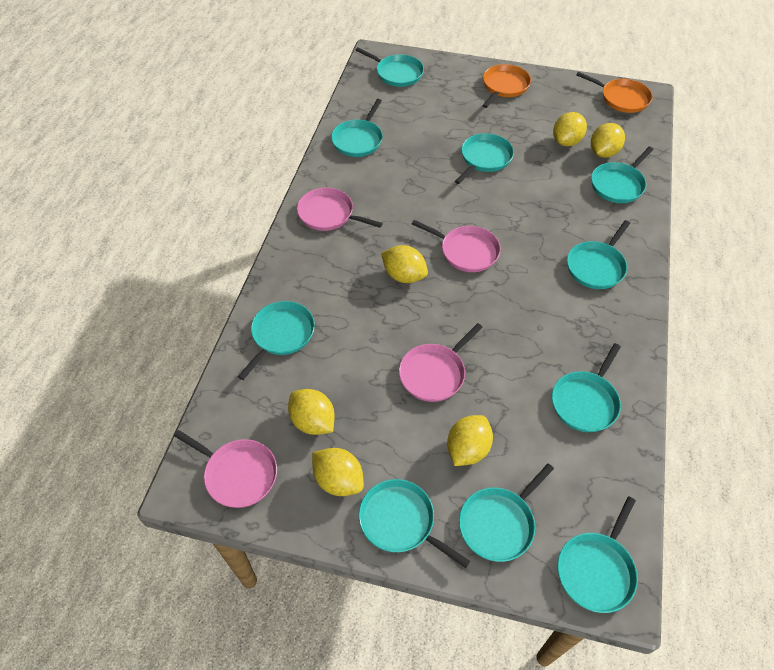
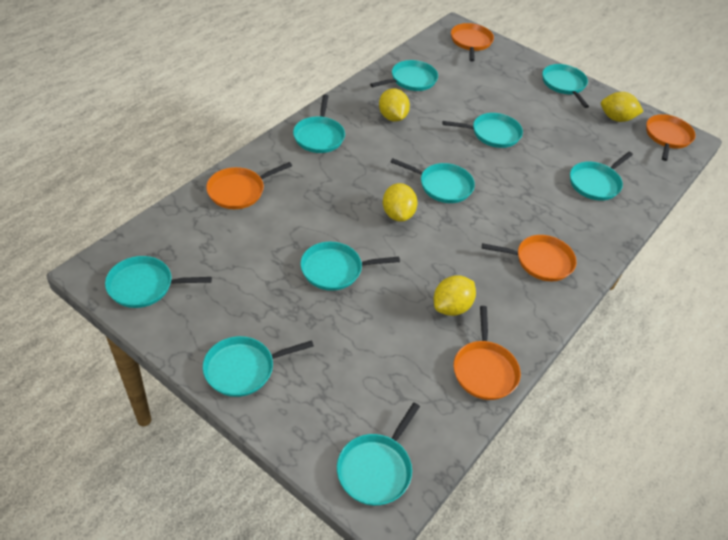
orange pan: 2 -> 5
pink pan: 4 -> 0
yellow lemon: 6 -> 4

